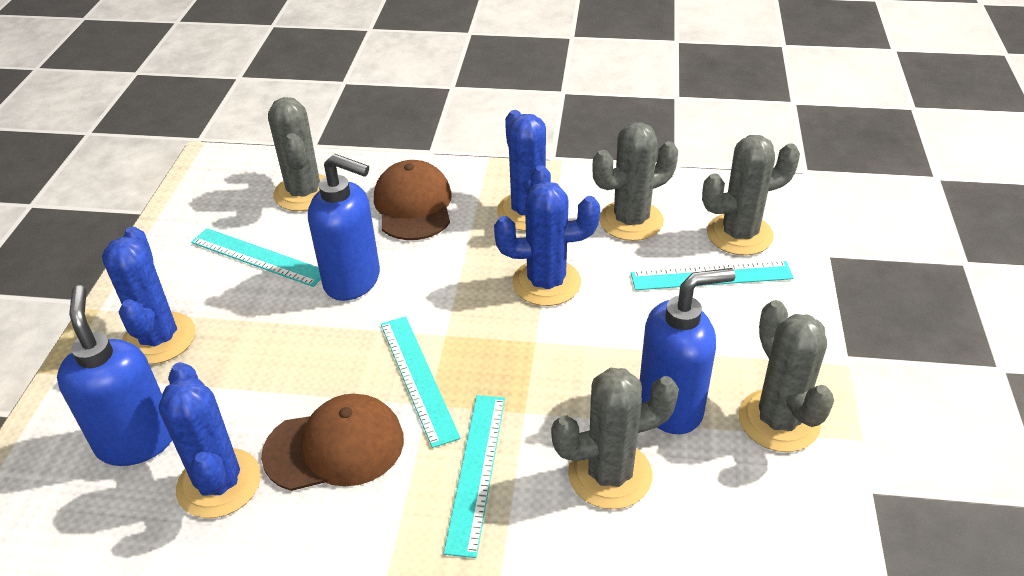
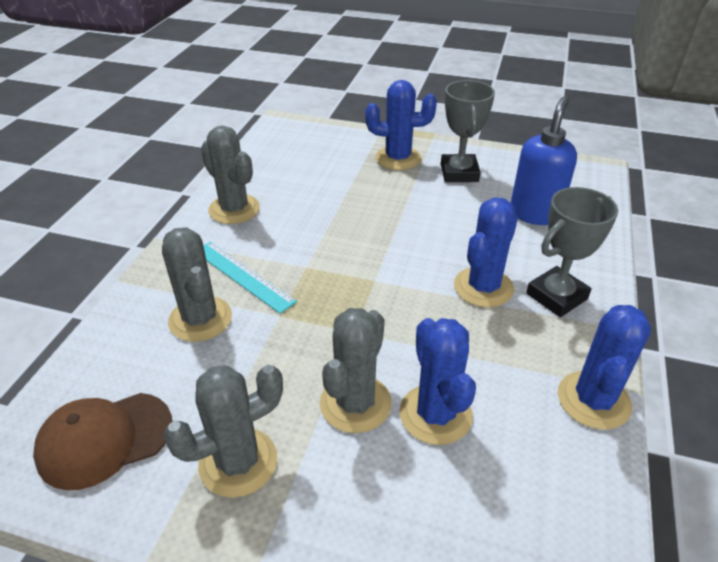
blue soap dispenser: 3 -> 1
brown cap: 2 -> 1
grey cactus: 5 -> 4
grey trophy: 0 -> 2
turquoise ruler: 4 -> 1

